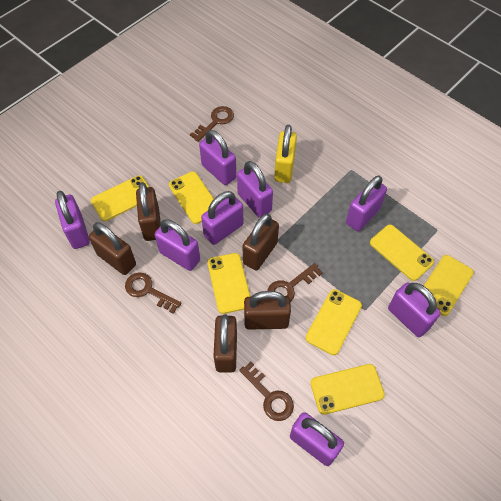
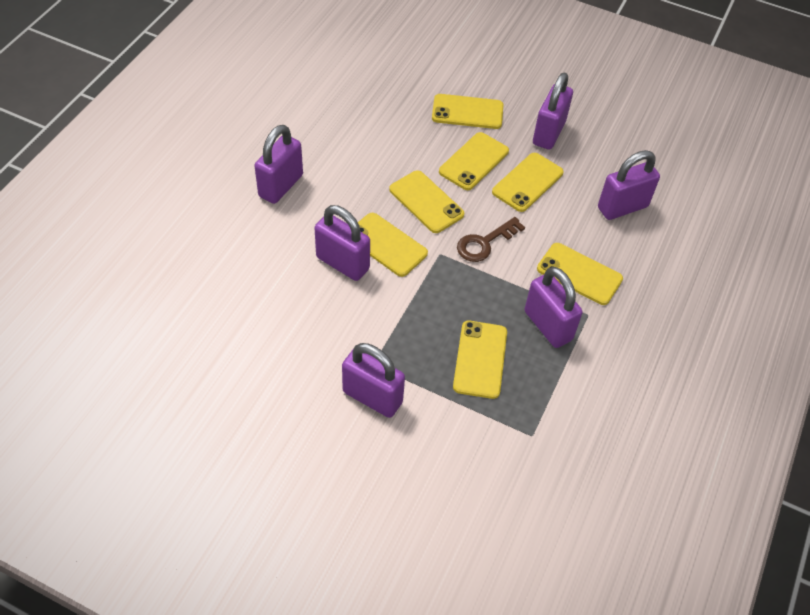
brown key: 4 -> 1
brown padlock: 5 -> 0
purple padlock: 8 -> 6
yellow padlock: 1 -> 0

